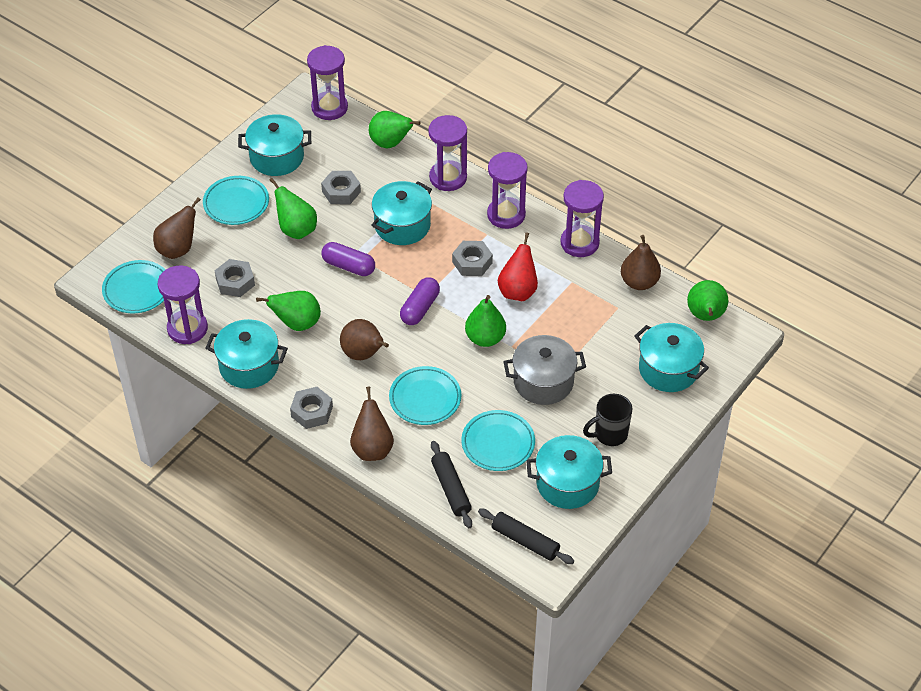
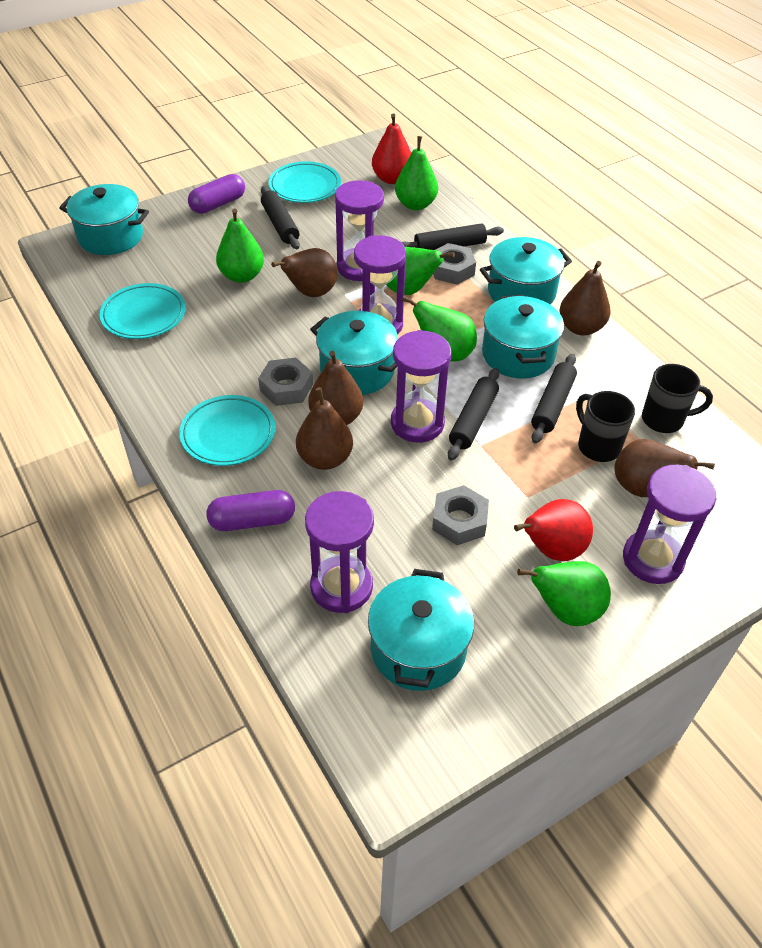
black mug: 1 -> 2
black rolling pin: 2 -> 4
brown pear: 4 -> 5
grey nut: 4 -> 3
grey pot: 1 -> 0
red pear: 1 -> 2
turquoise plate: 4 -> 3

